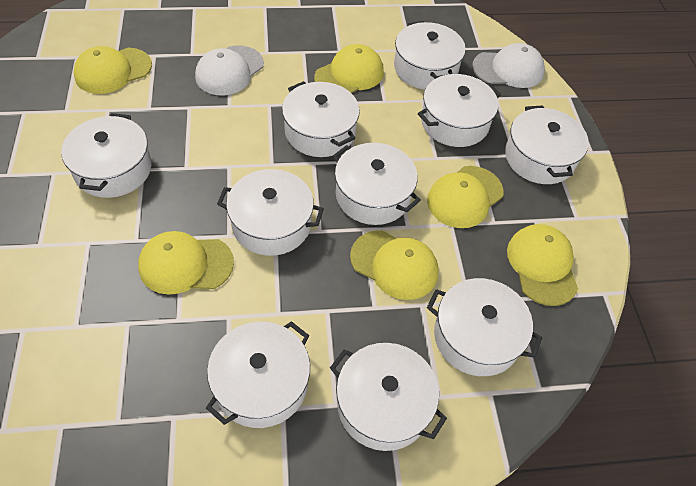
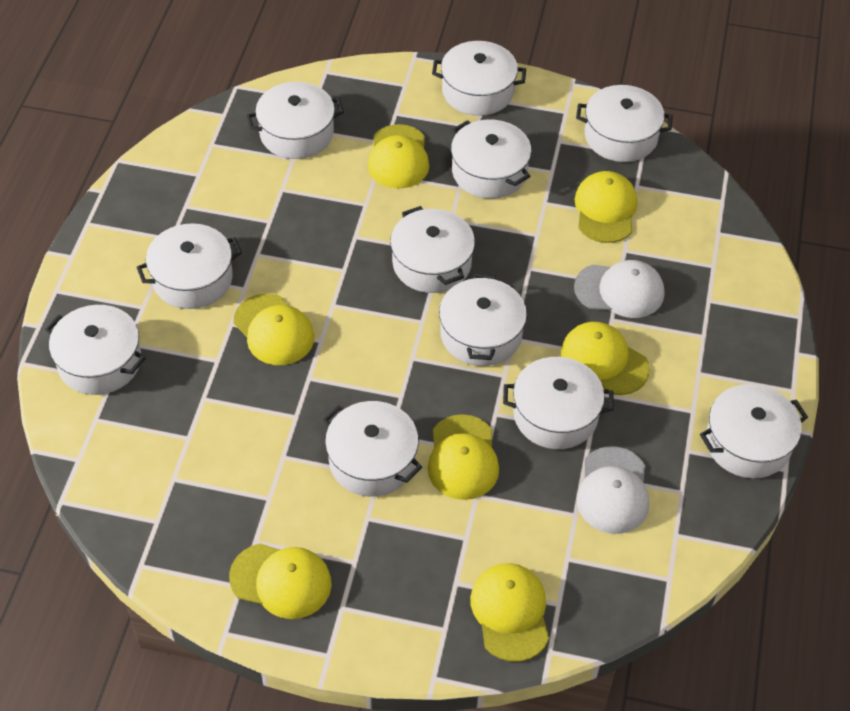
white pot: 10 -> 11
yellow cap: 6 -> 7

